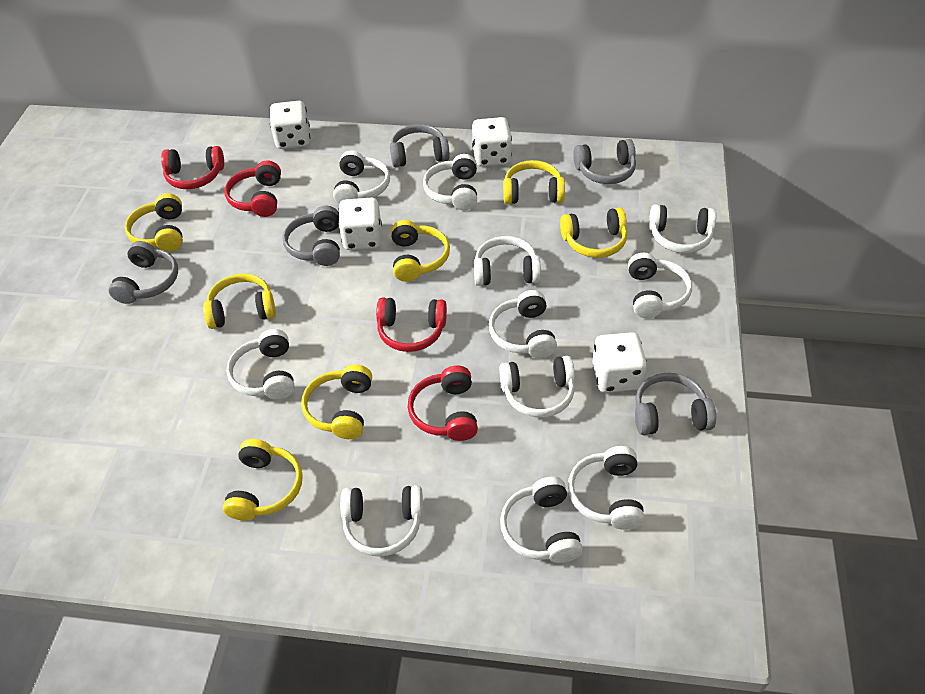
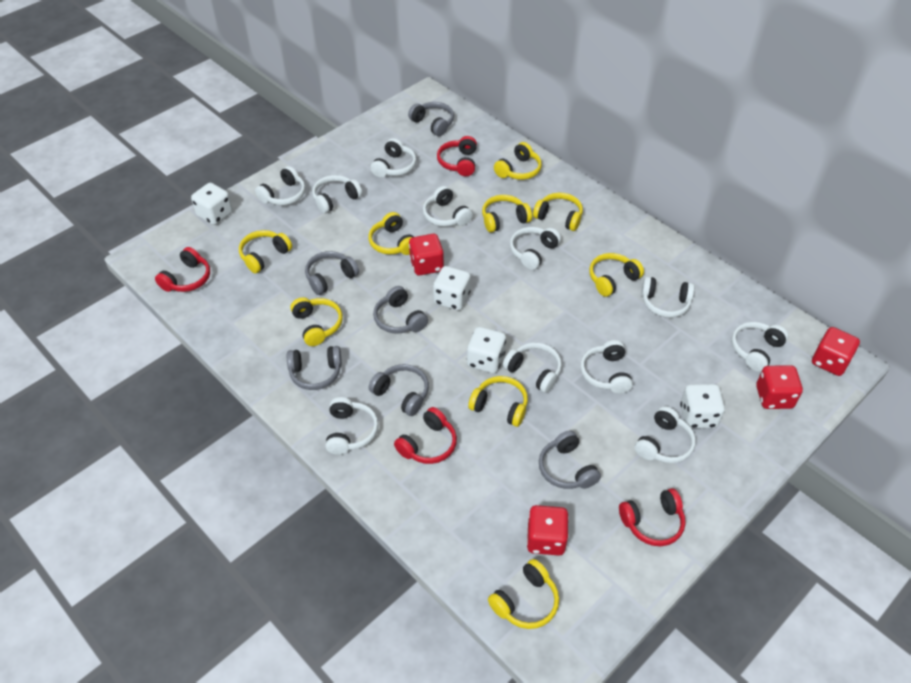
grey headphones: 5 -> 6
red dice: 0 -> 4
yellow headphones: 7 -> 9

